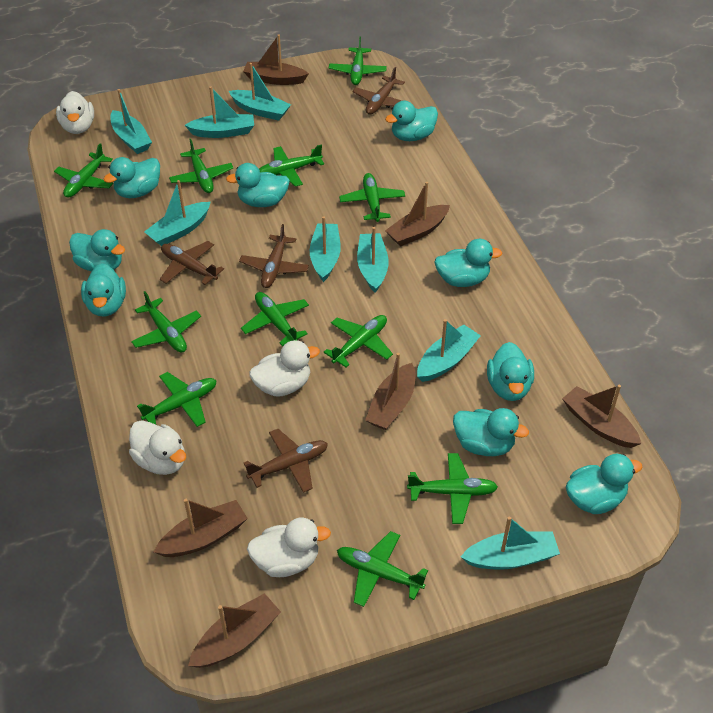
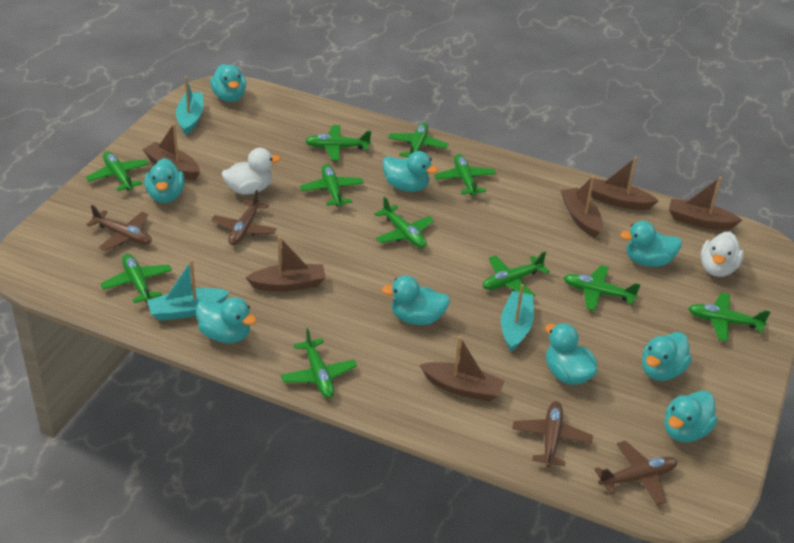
turquoise boat: 8 -> 3
white duck: 4 -> 2

